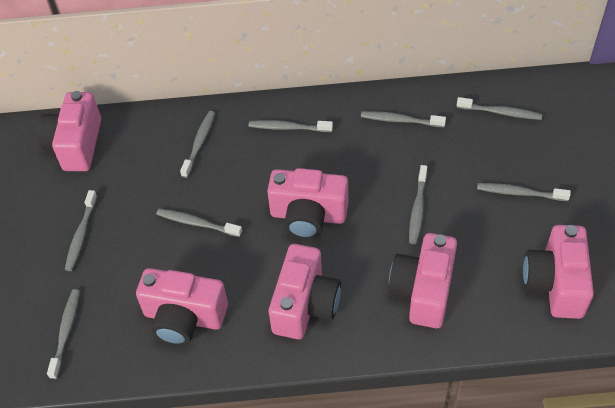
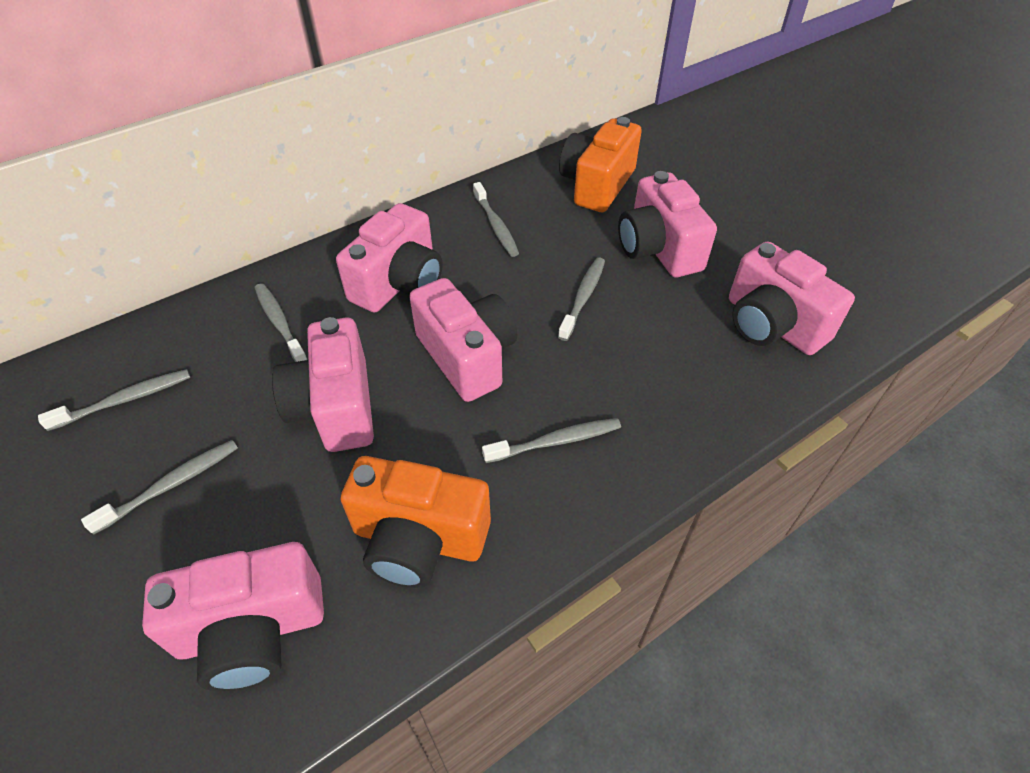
grey toothbrush: 9 -> 6
orange camera: 0 -> 2

